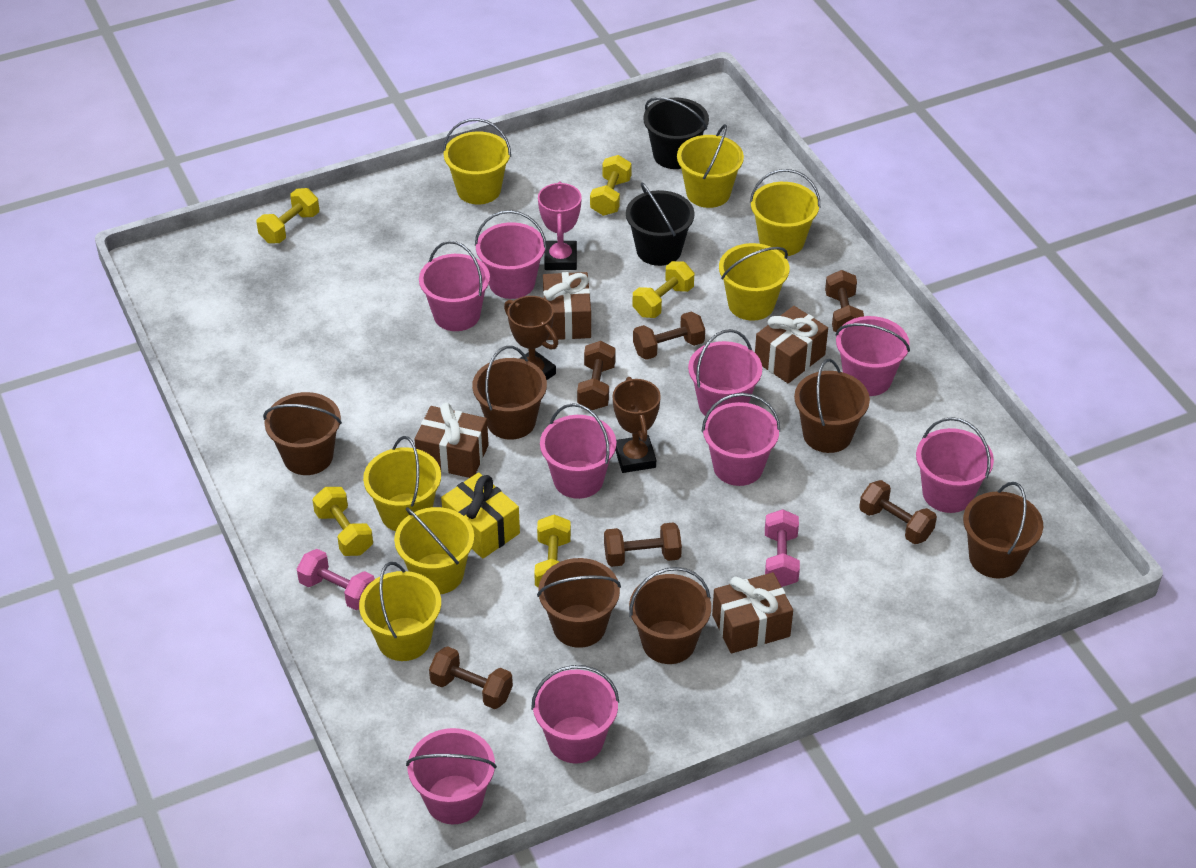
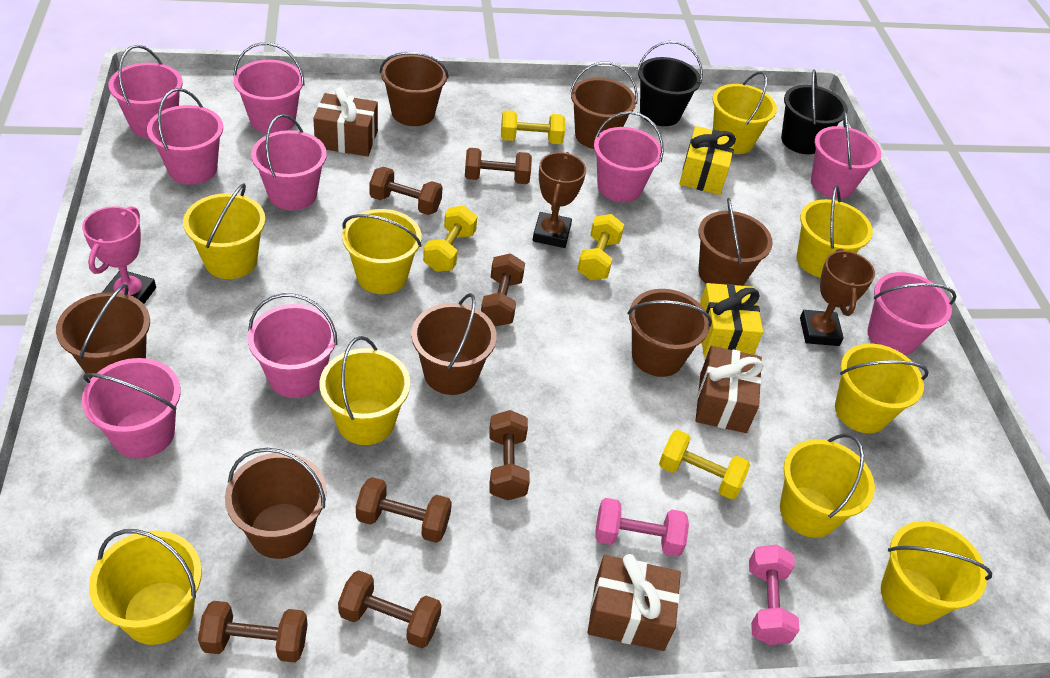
brown bucket: 6 -> 7
brown dumbbell: 6 -> 7
brown gift: 4 -> 3
yellow bucket: 7 -> 9
yellow dumbbell: 5 -> 4
yellow gift: 1 -> 2

